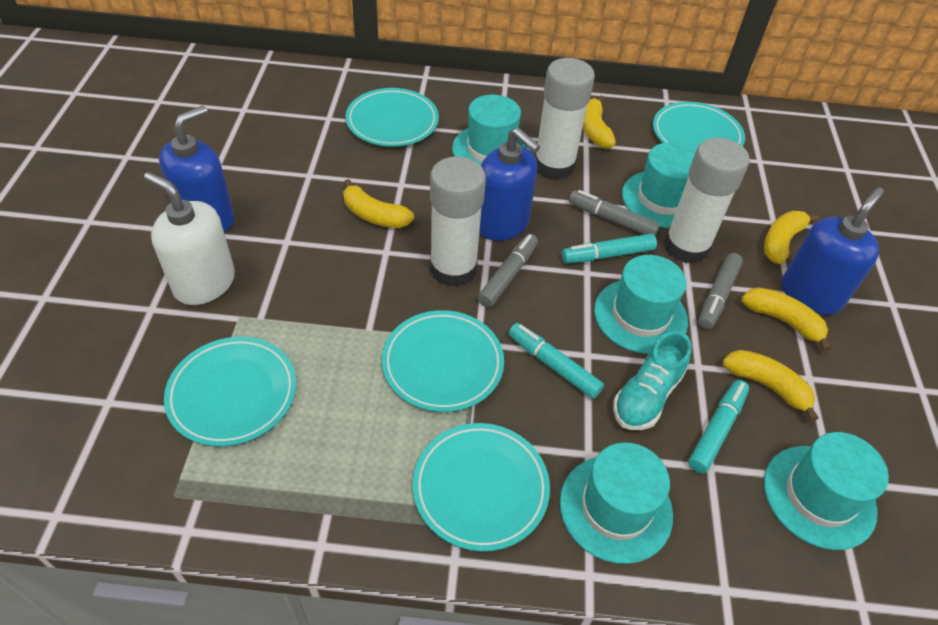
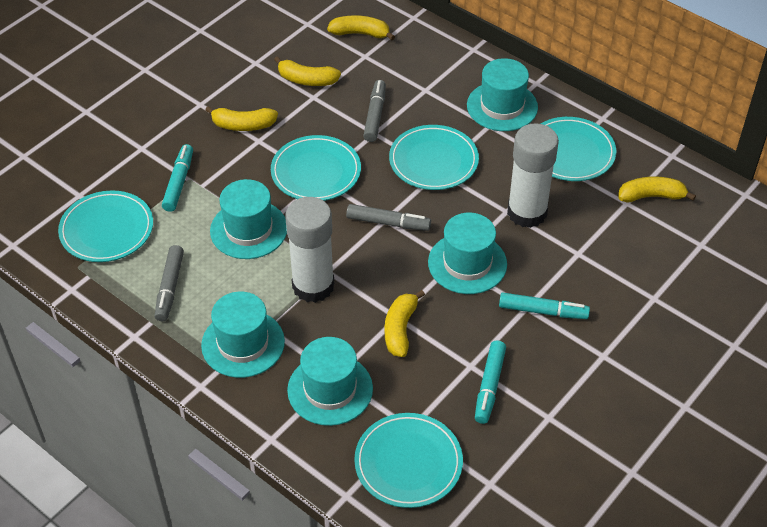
blue soap dispenser: 3 -> 0
turquoise shoe: 1 -> 0
white glue stick: 3 -> 2
white soap dispenser: 1 -> 0

